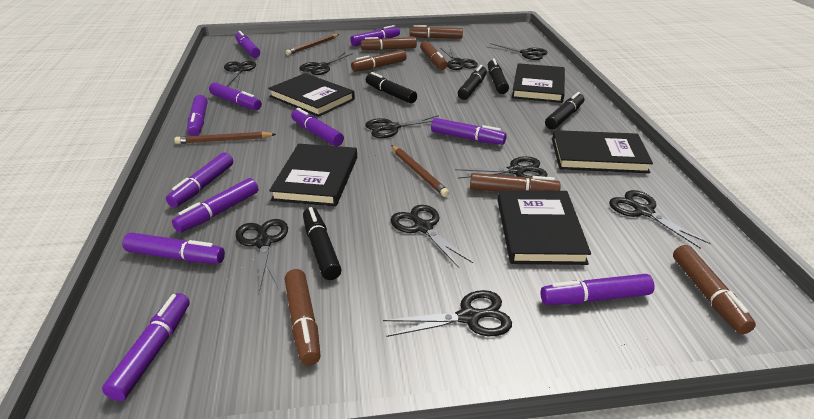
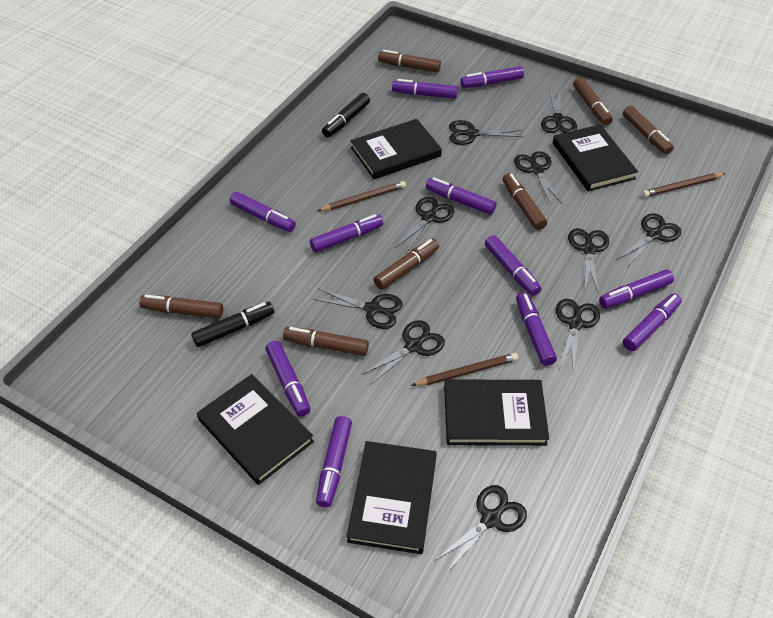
black marker: 5 -> 2

